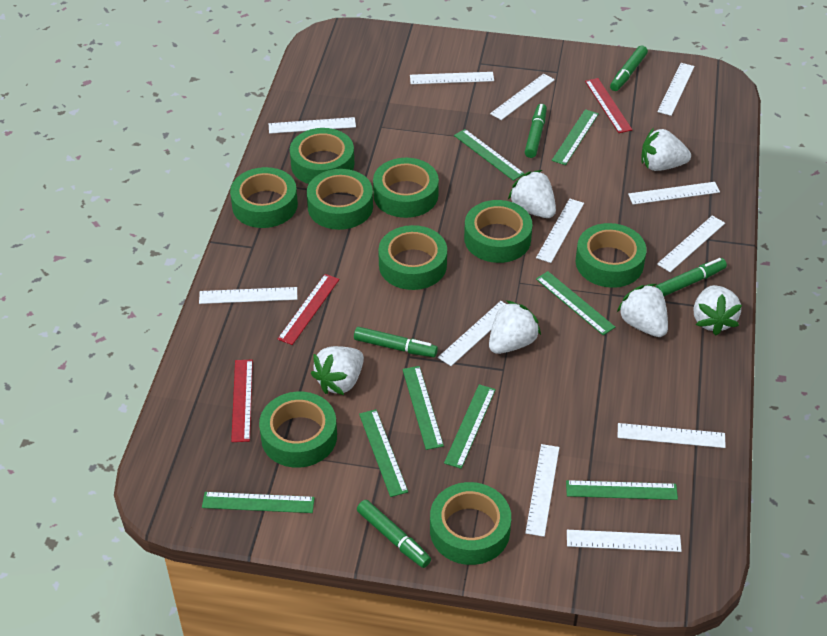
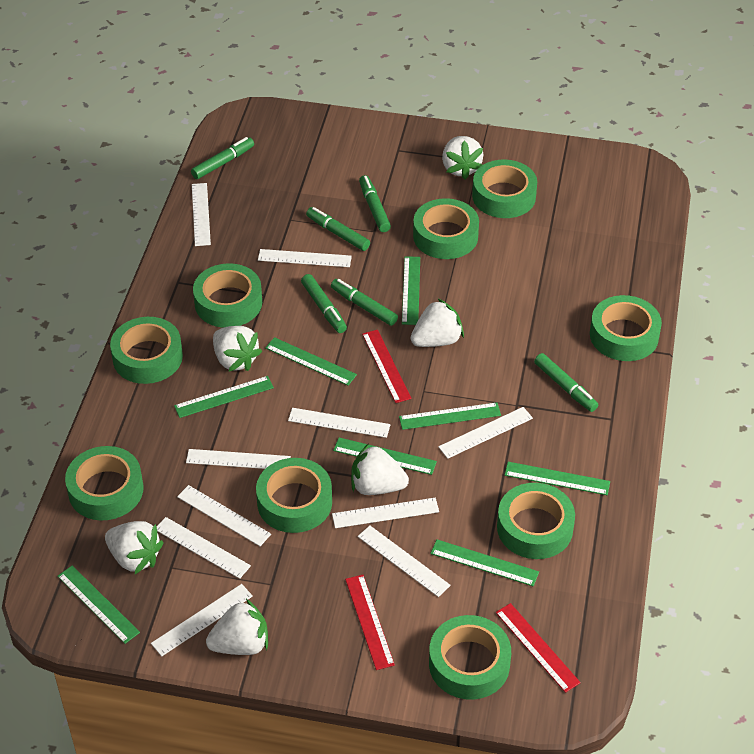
green marker: 5 -> 6
white ruler: 12 -> 10

